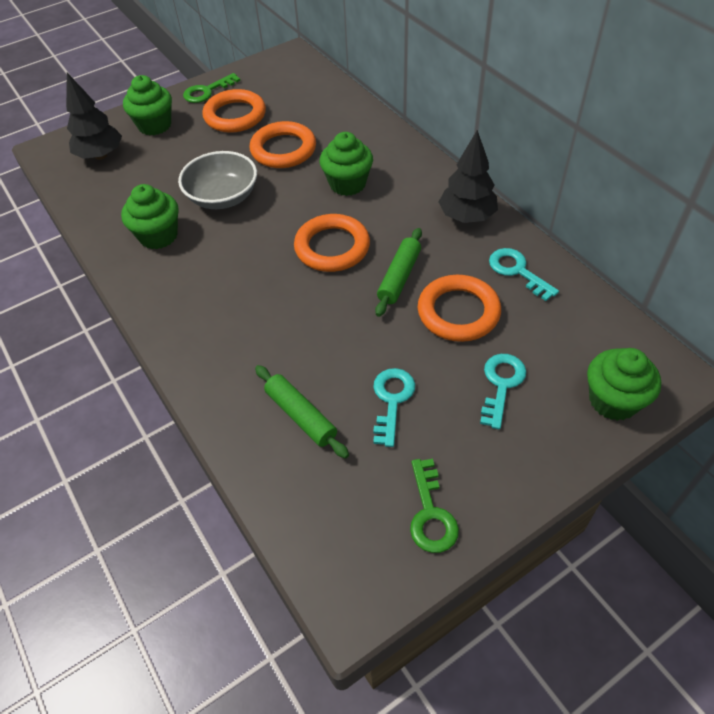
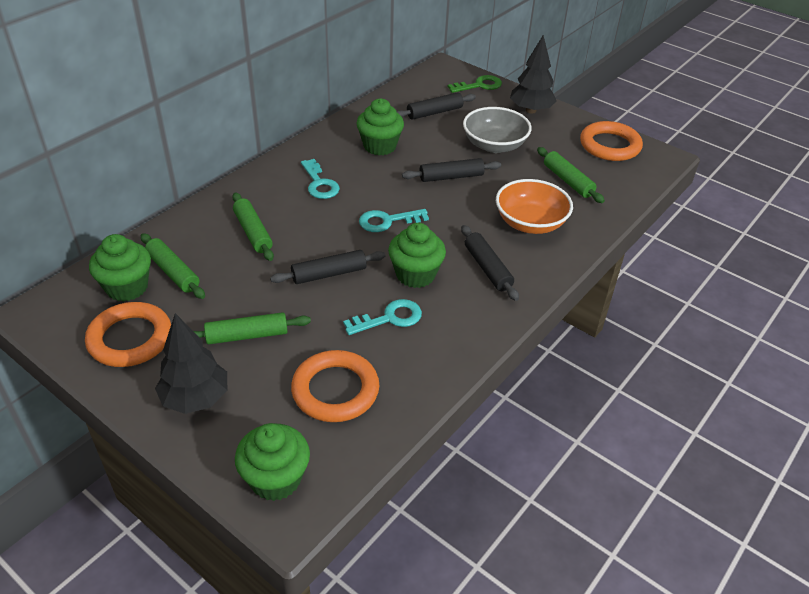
black rolling pin: 0 -> 4
green key: 2 -> 1
green rolling pin: 2 -> 4
orange bowl: 0 -> 1
orange ring: 4 -> 3

